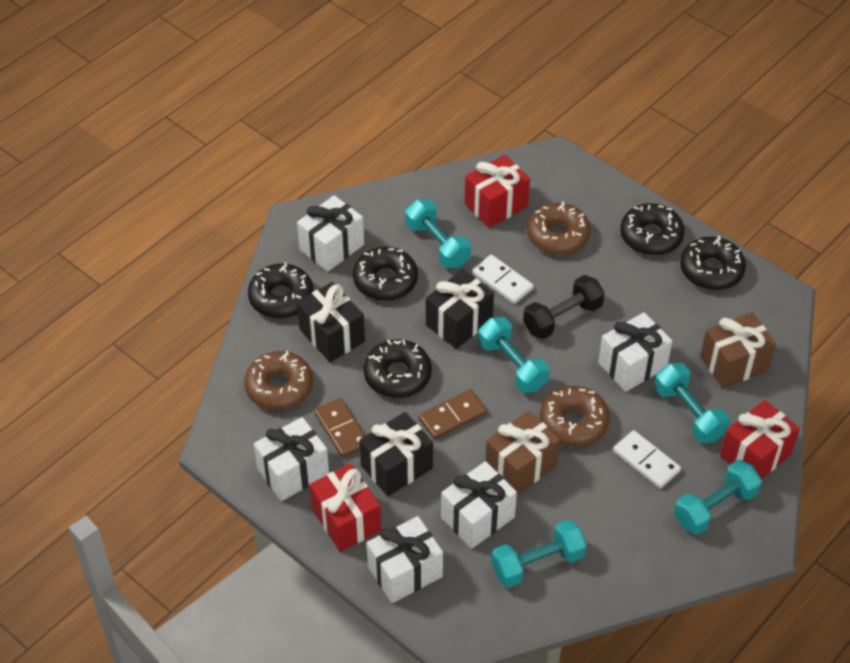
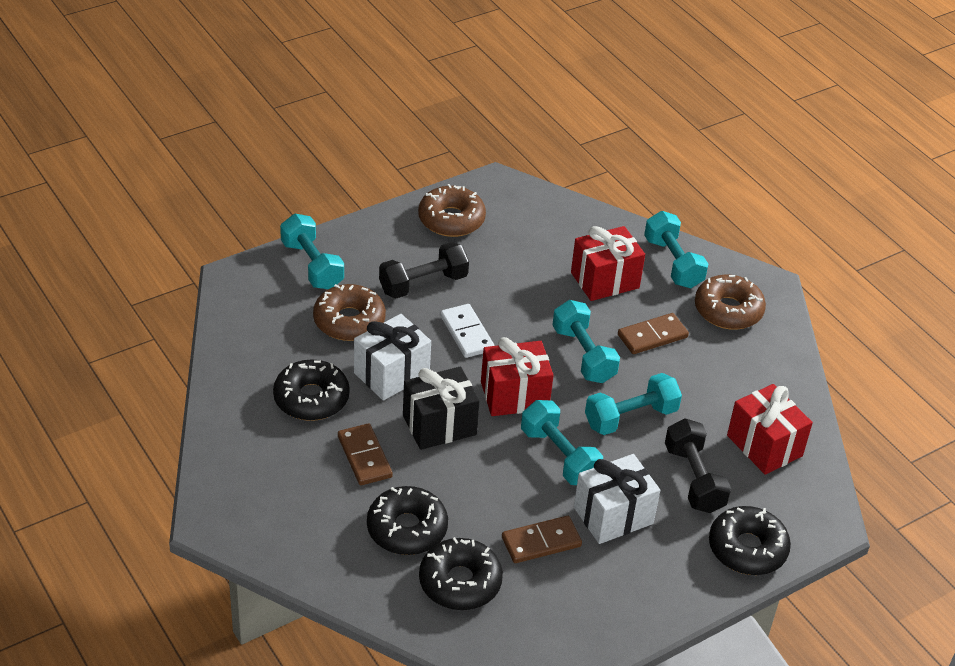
black donut: 5 -> 4
black dumbbell: 1 -> 2
black gift: 3 -> 1
brown domino: 2 -> 3
brown gift: 2 -> 0
white domino: 2 -> 1
white gift: 5 -> 2

